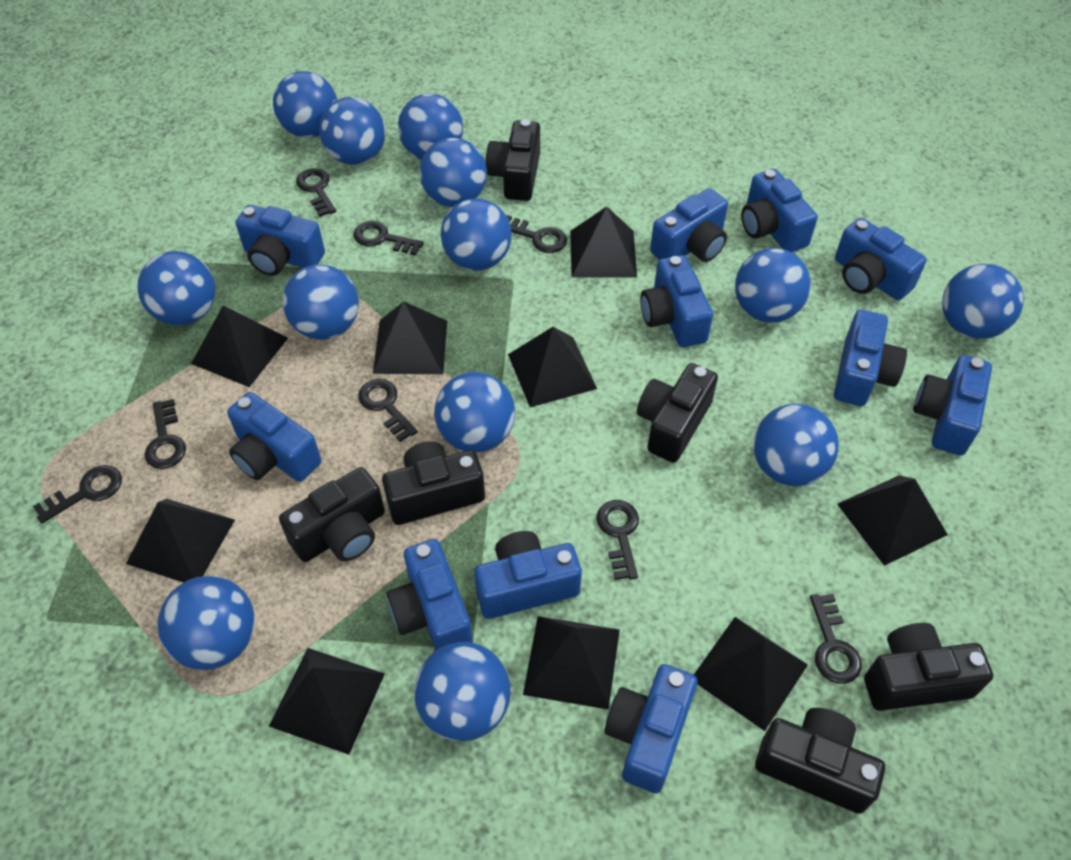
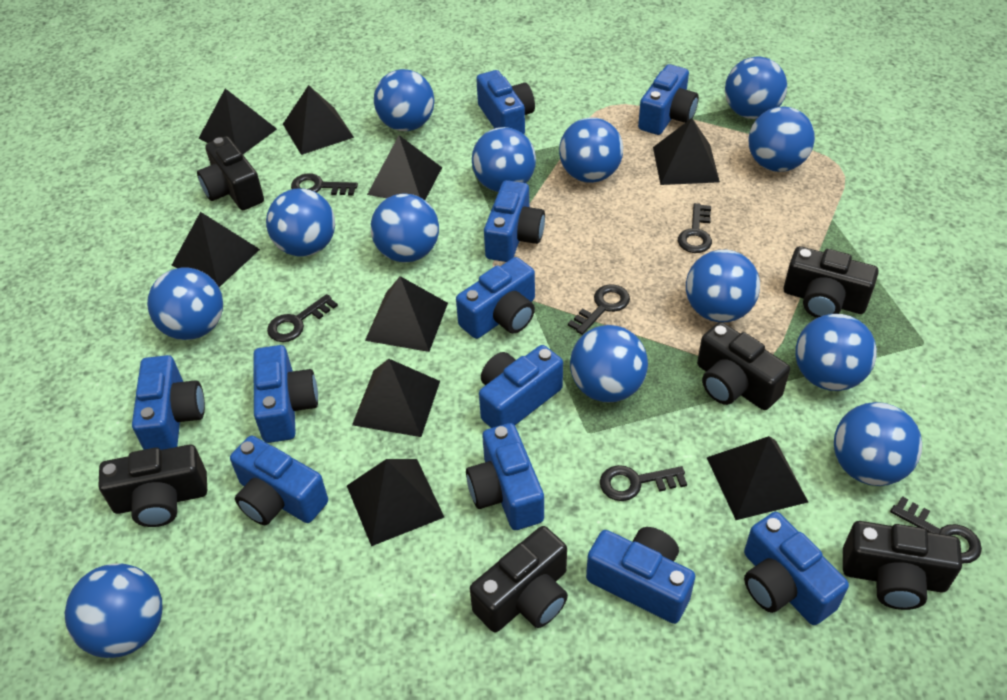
black key: 8 -> 6

